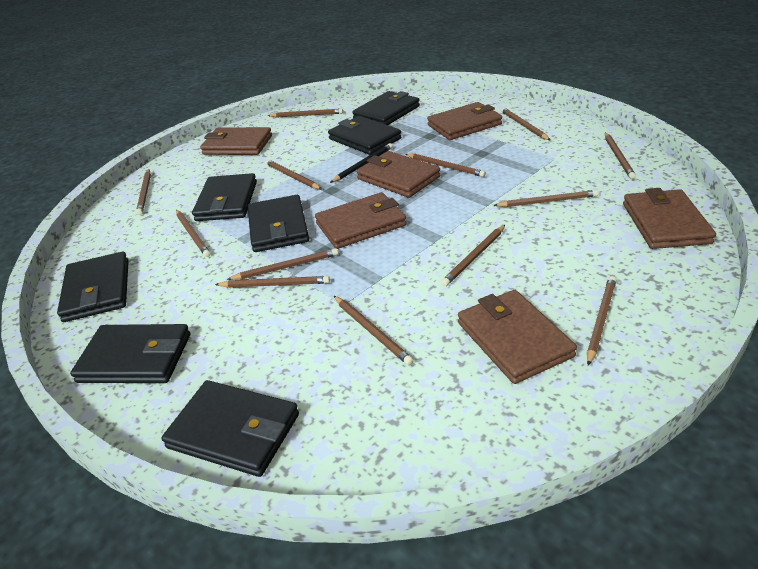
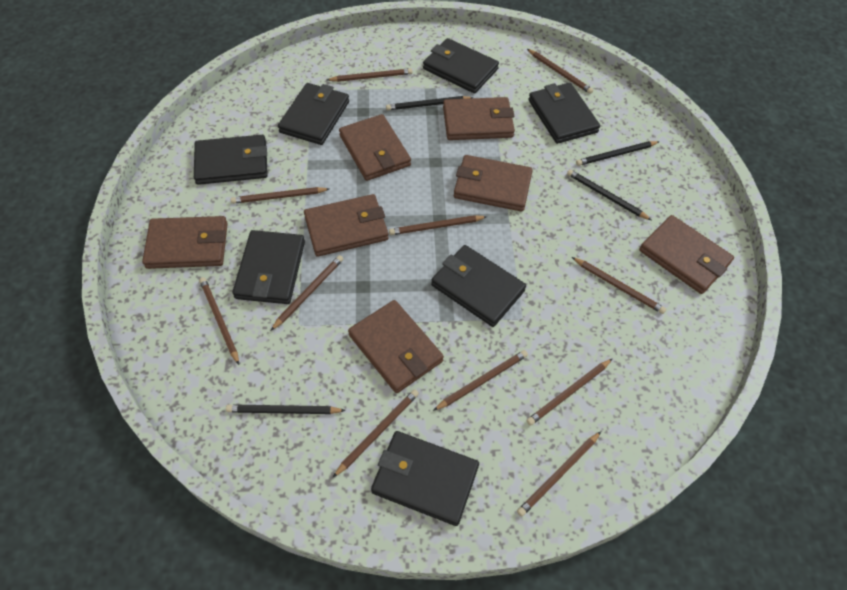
black pencil: 1 -> 4
brown pencil: 13 -> 11
brown wallet: 6 -> 7

